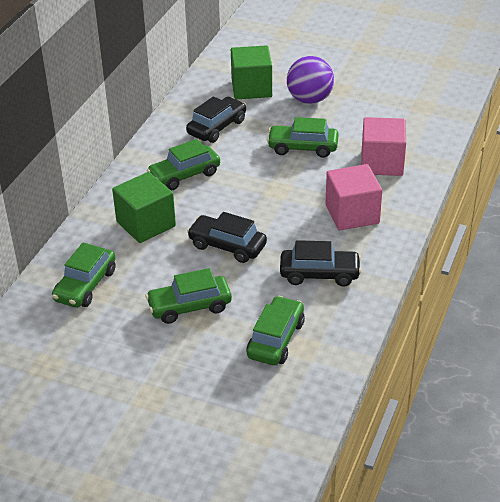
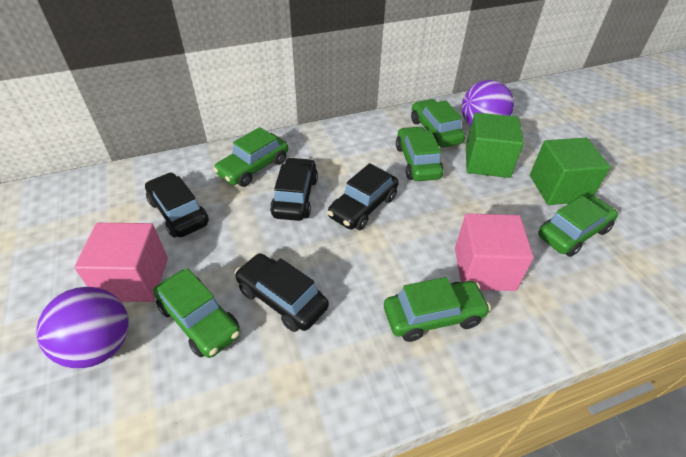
black car: 3 -> 4
green car: 5 -> 6
purple ball: 1 -> 2

